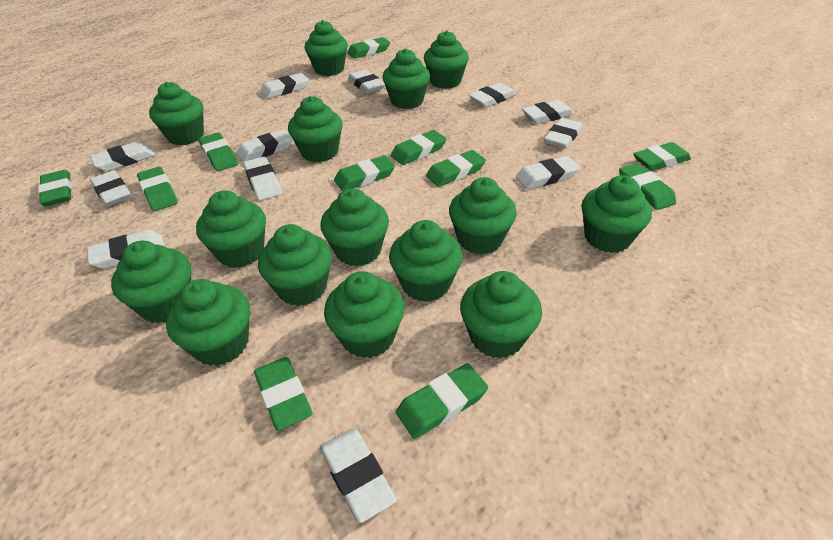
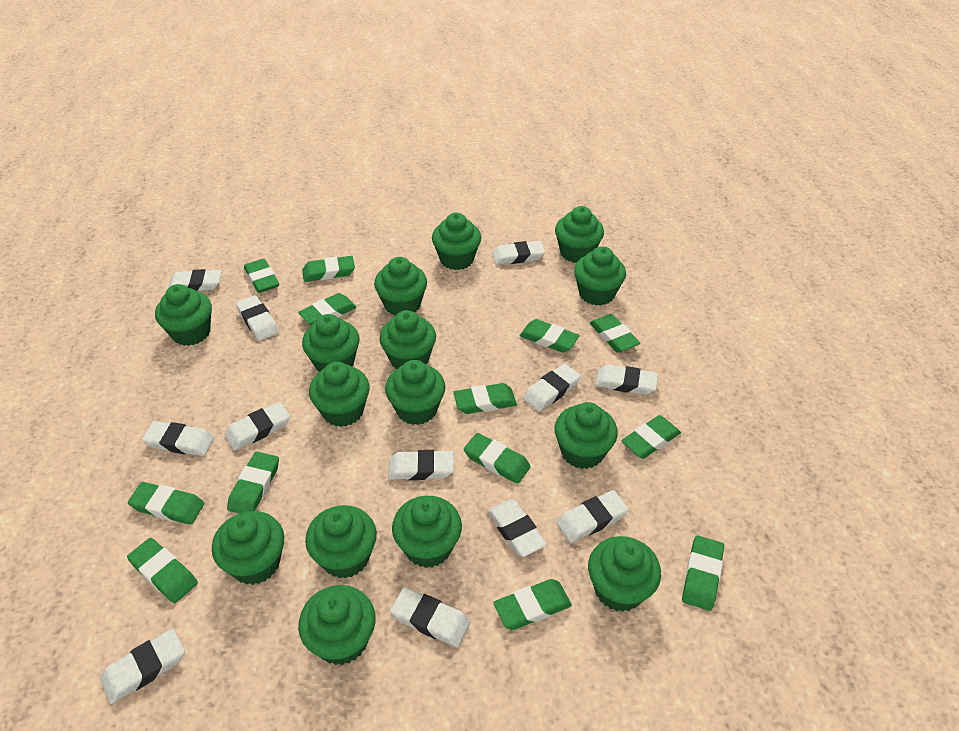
green eraser: 11 -> 13

